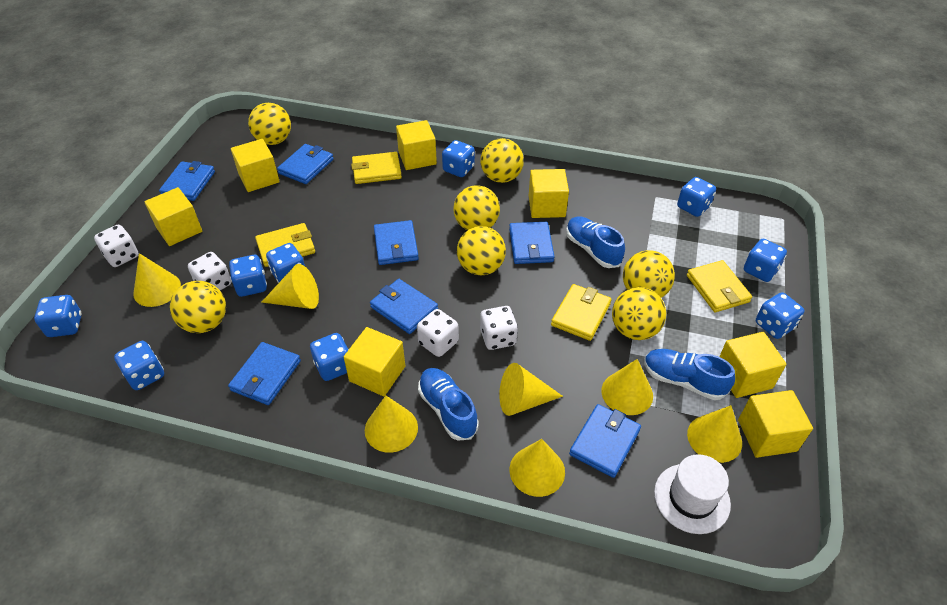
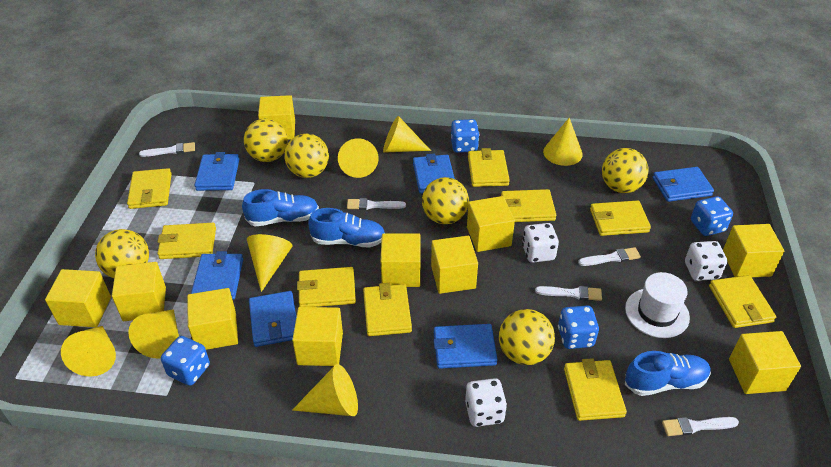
blue dice: 9 -> 4
blue wallet: 7 -> 6
white brush: 0 -> 5
white dice: 4 -> 3
yellow ball: 7 -> 6
yellow cube: 7 -> 10
yellow wallet: 4 -> 9

